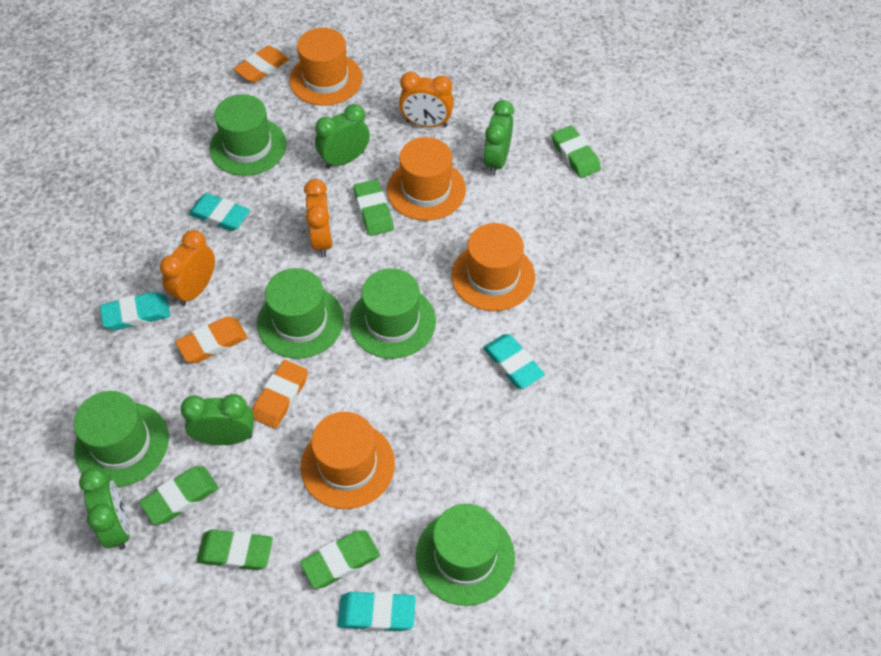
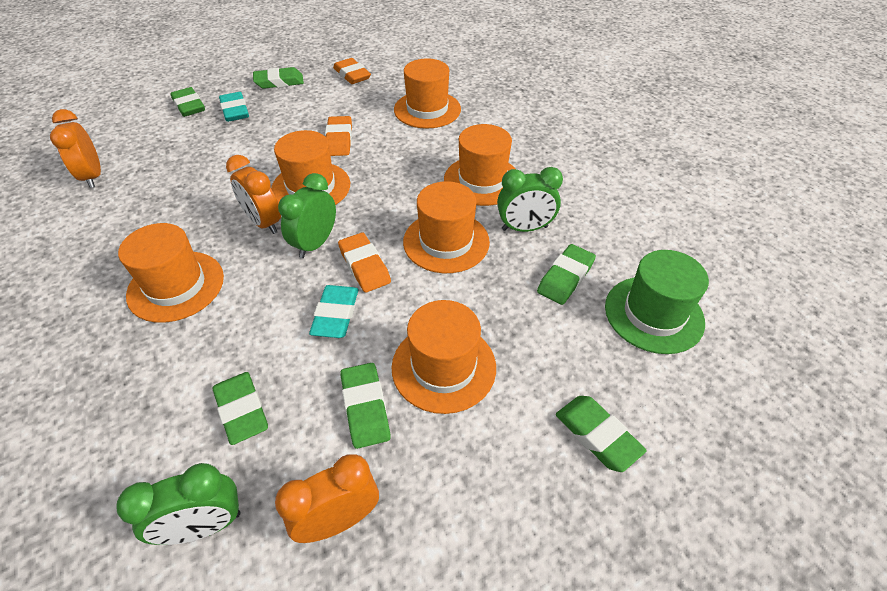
green clock: 4 -> 3
green eraser: 5 -> 6
green hat: 5 -> 1
orange hat: 4 -> 6
turquoise eraser: 4 -> 2

